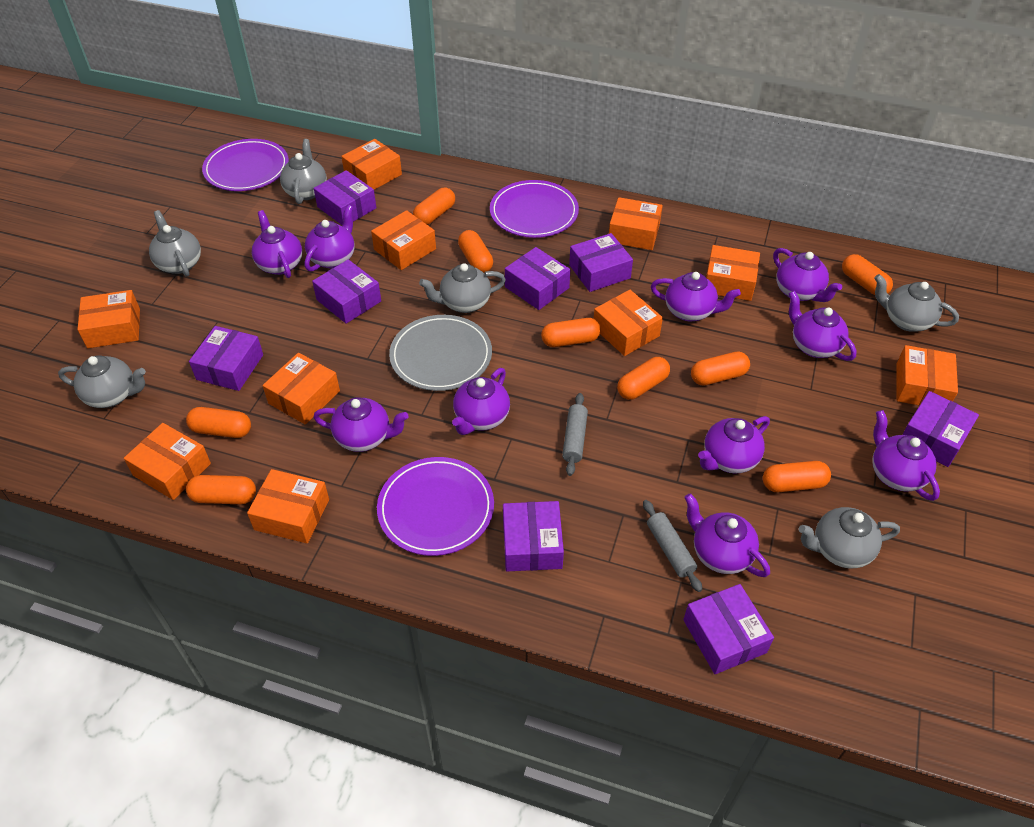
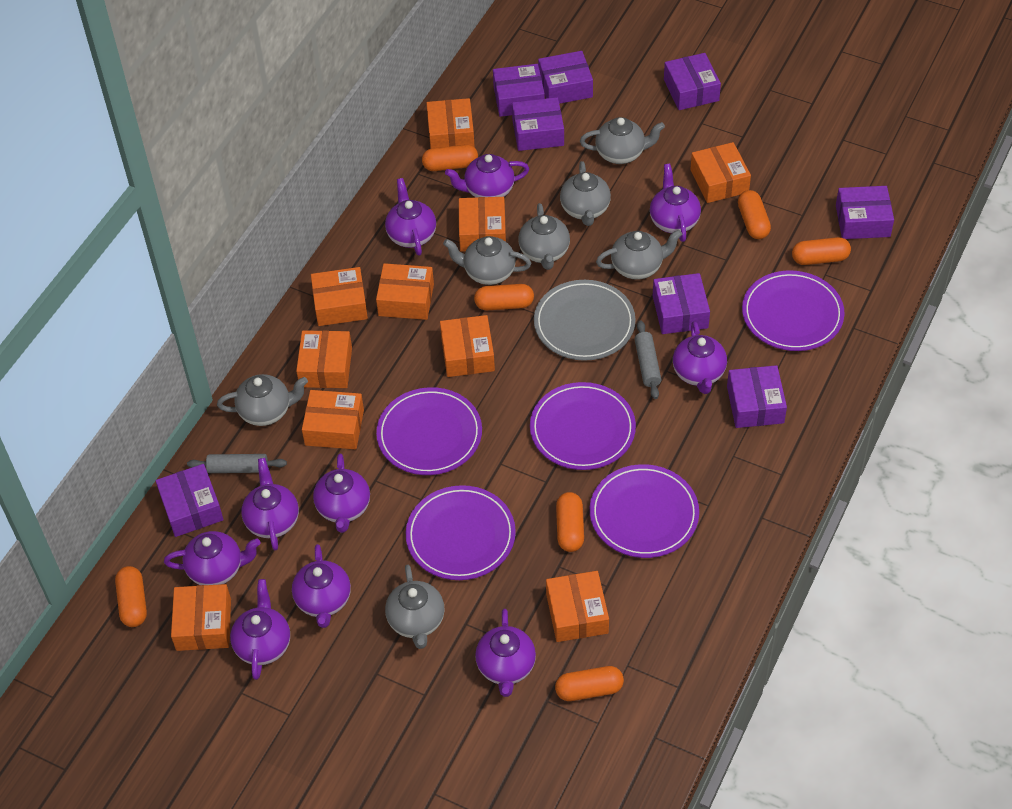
grey teapot: 6 -> 7
orange capsule: 9 -> 7
purple plate: 3 -> 5

